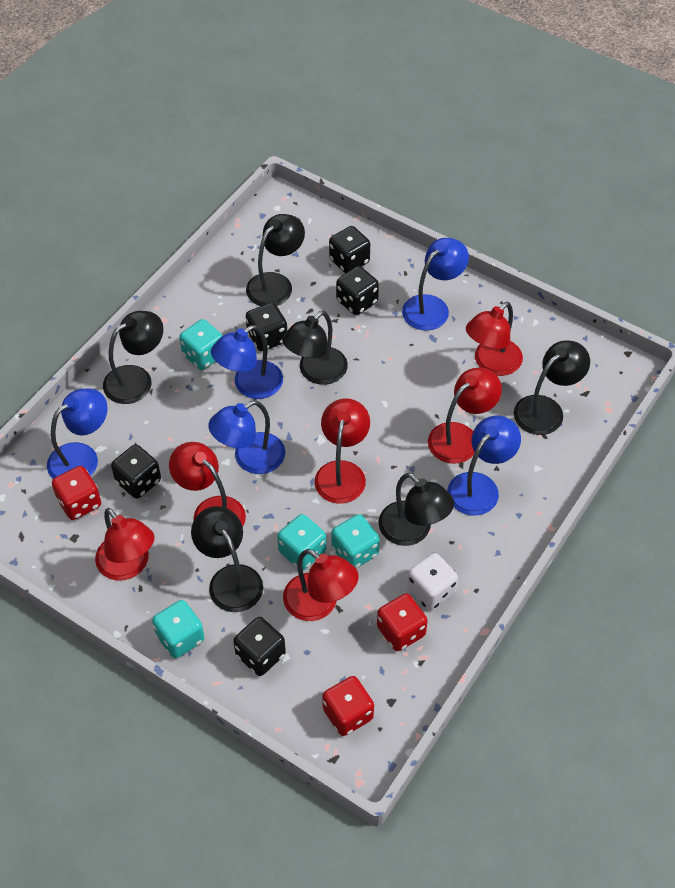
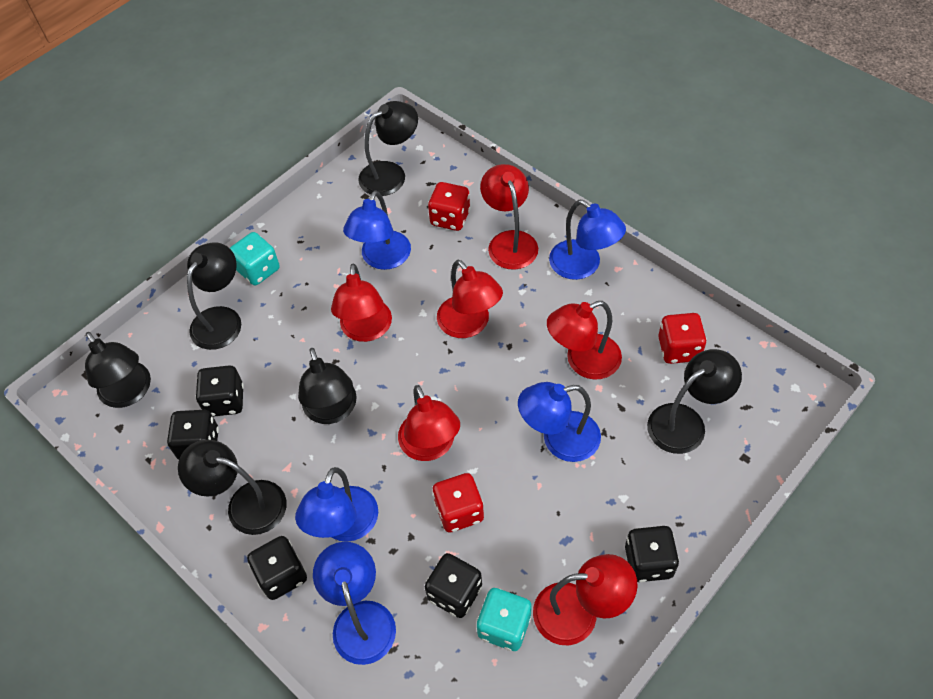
turquoise dice: 4 -> 2
white dice: 1 -> 0

